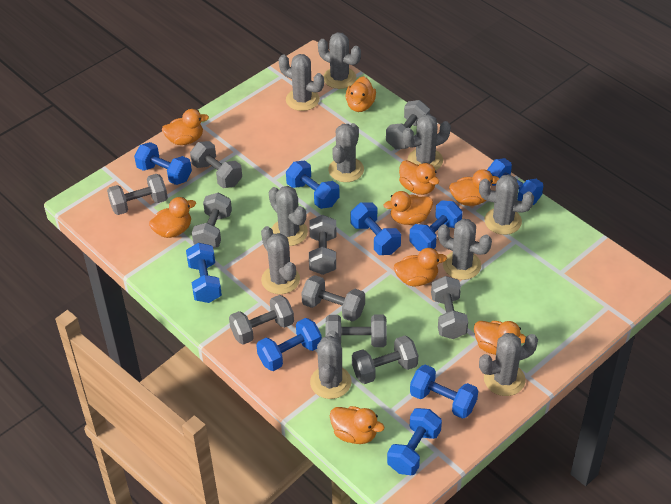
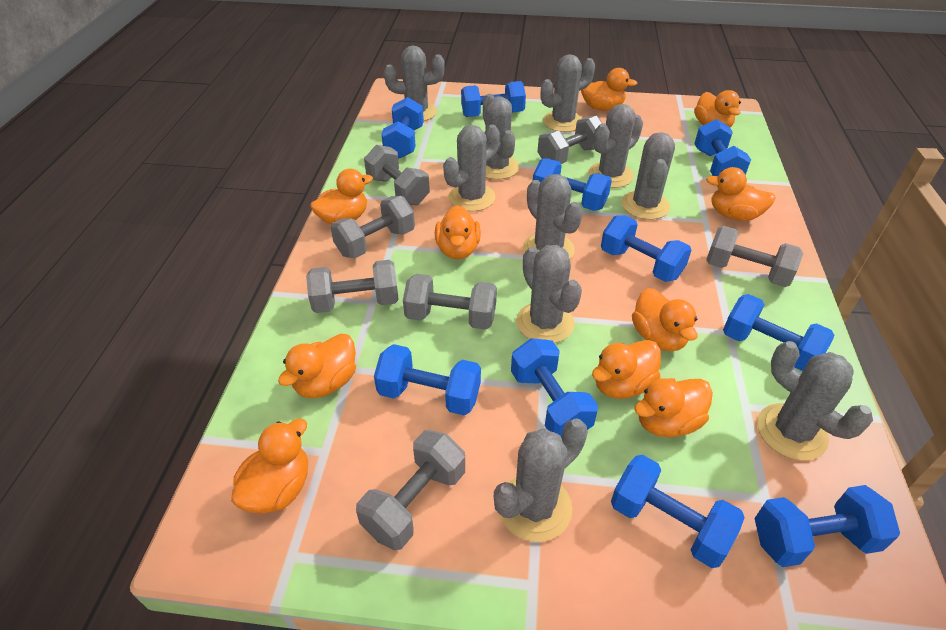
blue dumbbell: 9 -> 10
grey dumbbell: 10 -> 7
orange duck: 9 -> 10

